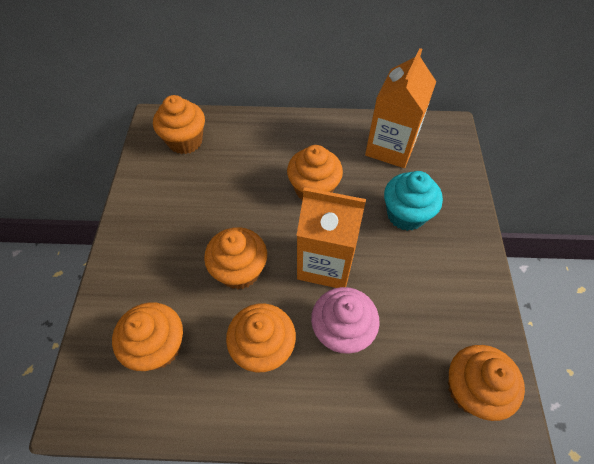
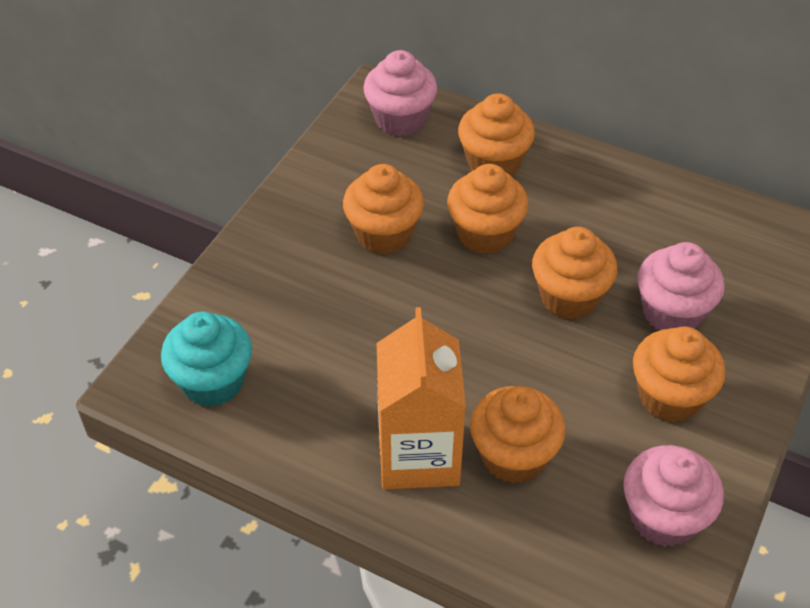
orange carton: 2 -> 1
pink cupcake: 1 -> 3

